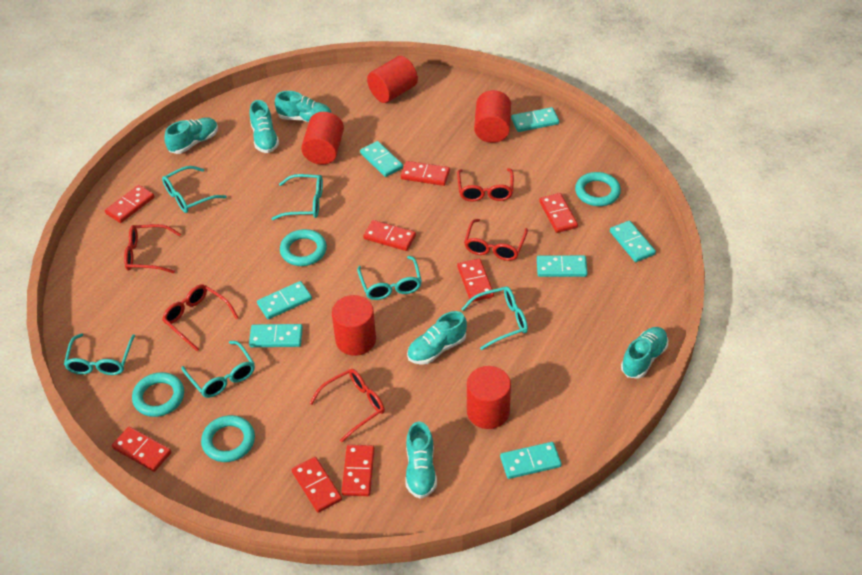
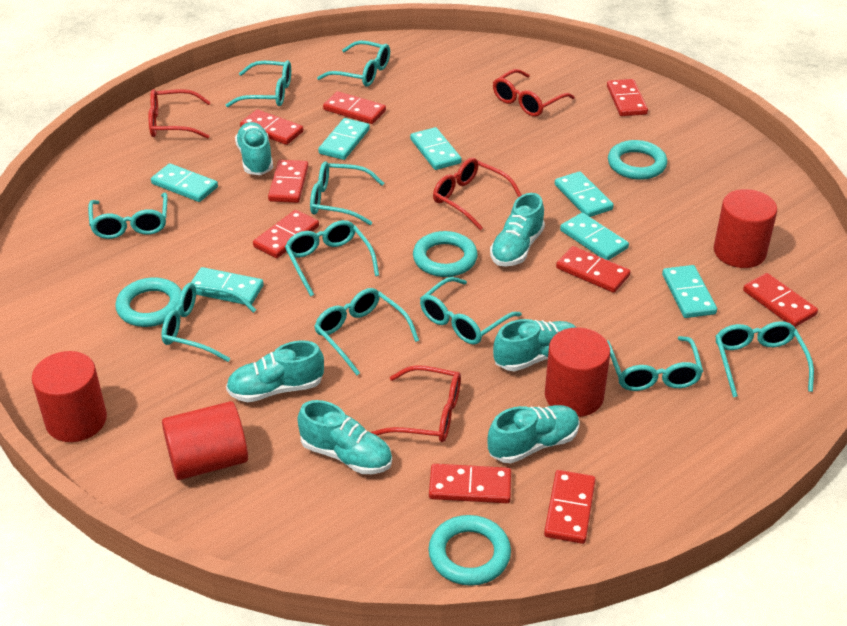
red cylinder: 5 -> 4
red domino: 8 -> 9
red glasses: 5 -> 4
turquoise glasses: 6 -> 10

